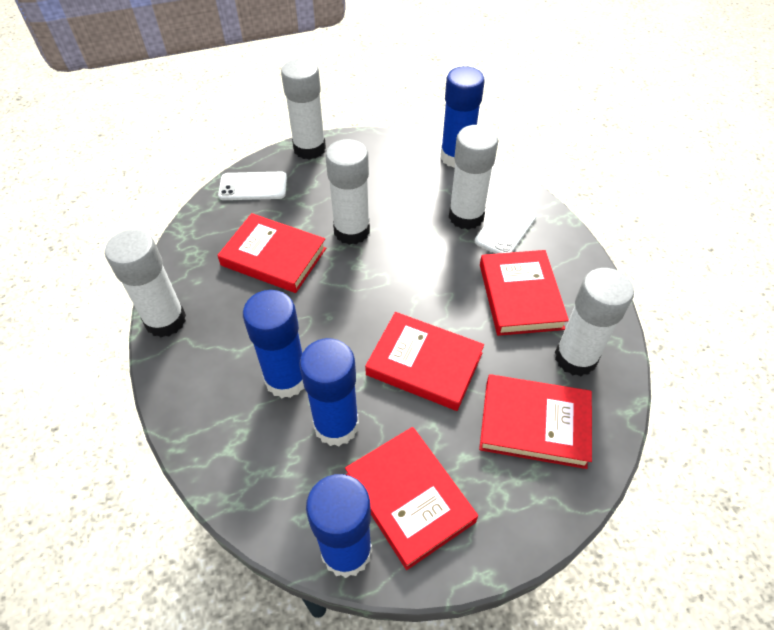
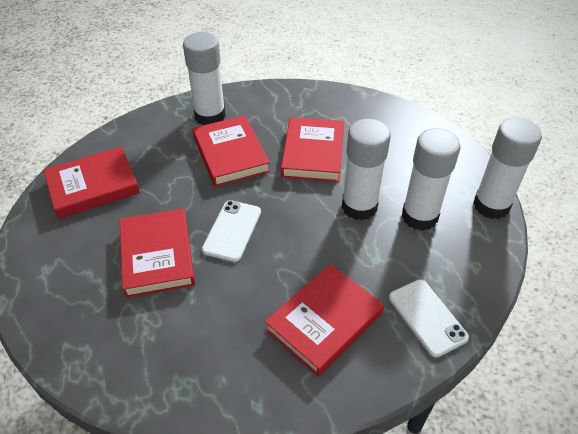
blue glue stick: 4 -> 0
white glue stick: 5 -> 4

